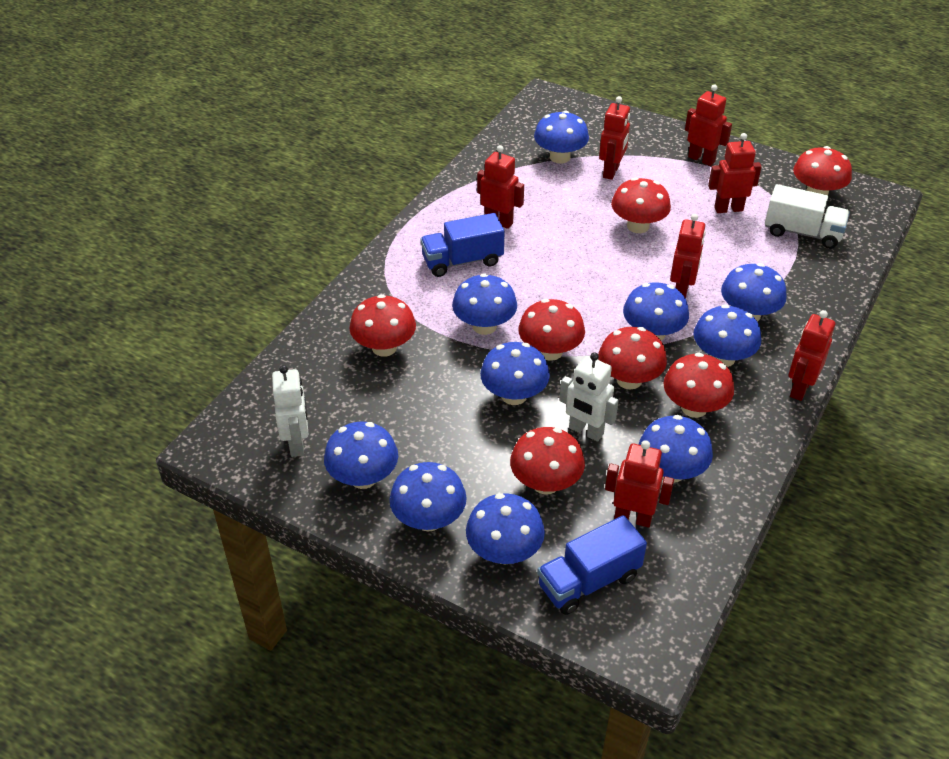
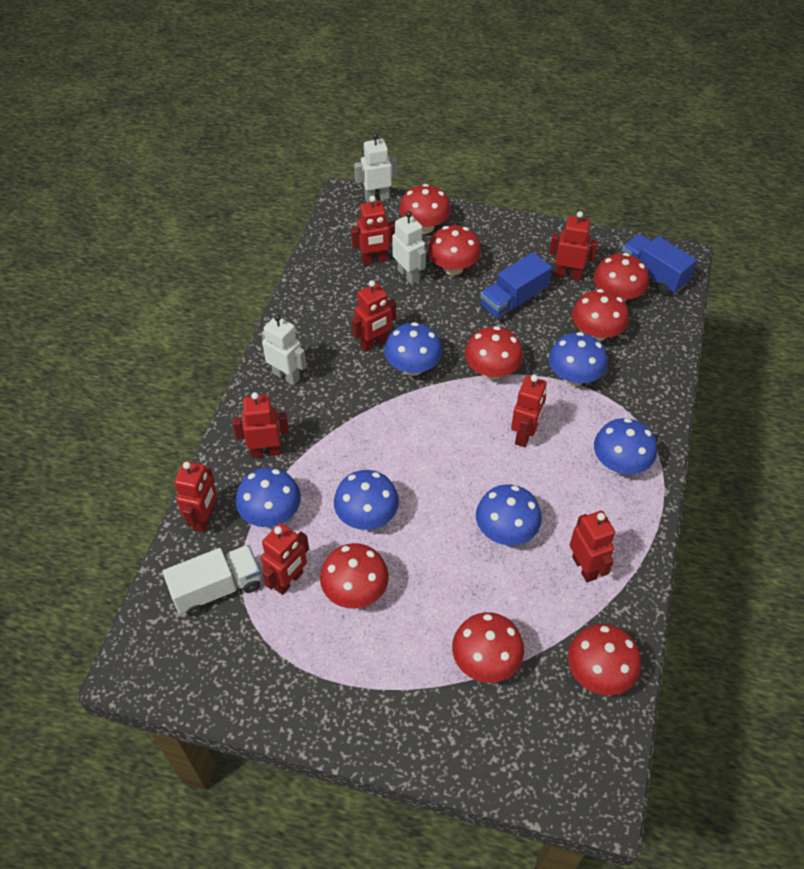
blue mushroom: 10 -> 6
red mushroom: 7 -> 8
red robot: 7 -> 8
white robot: 2 -> 3

